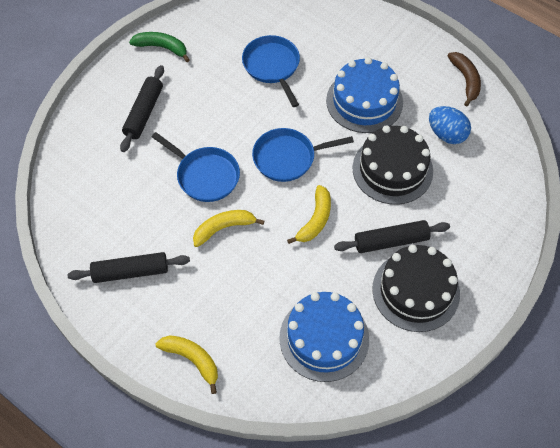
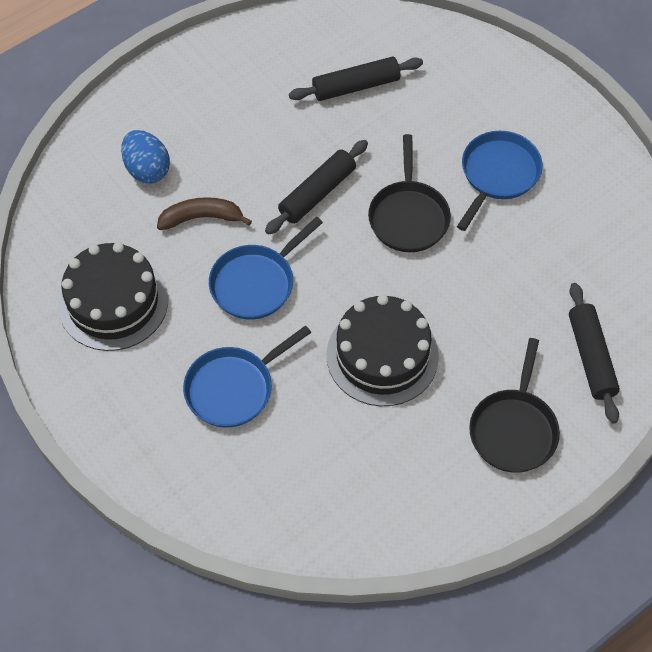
black pan: 0 -> 2
blue cake: 2 -> 0
green banana: 1 -> 0
yellow banana: 3 -> 0

